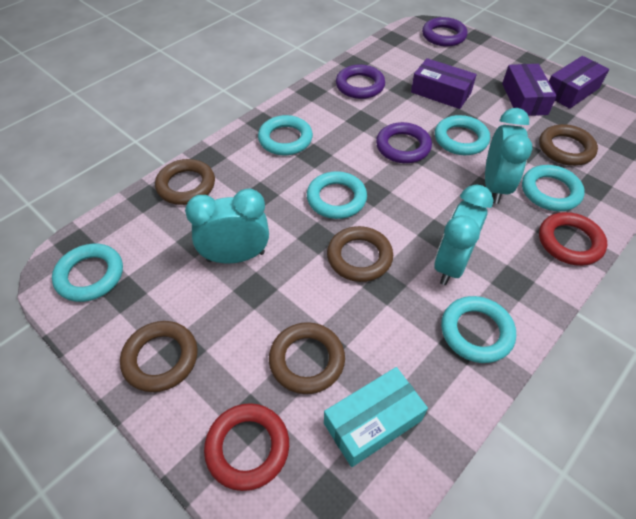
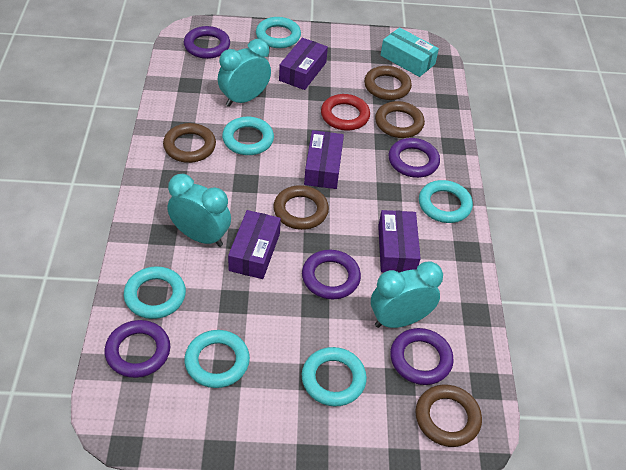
purple box: 3 -> 4
purple ring: 3 -> 5
red ring: 2 -> 1

